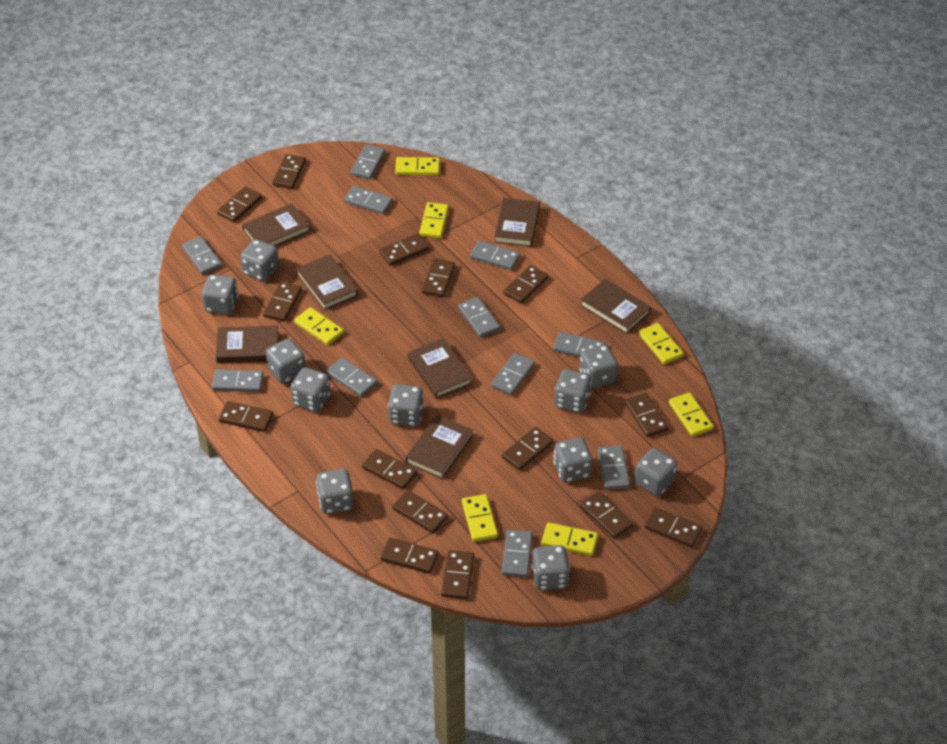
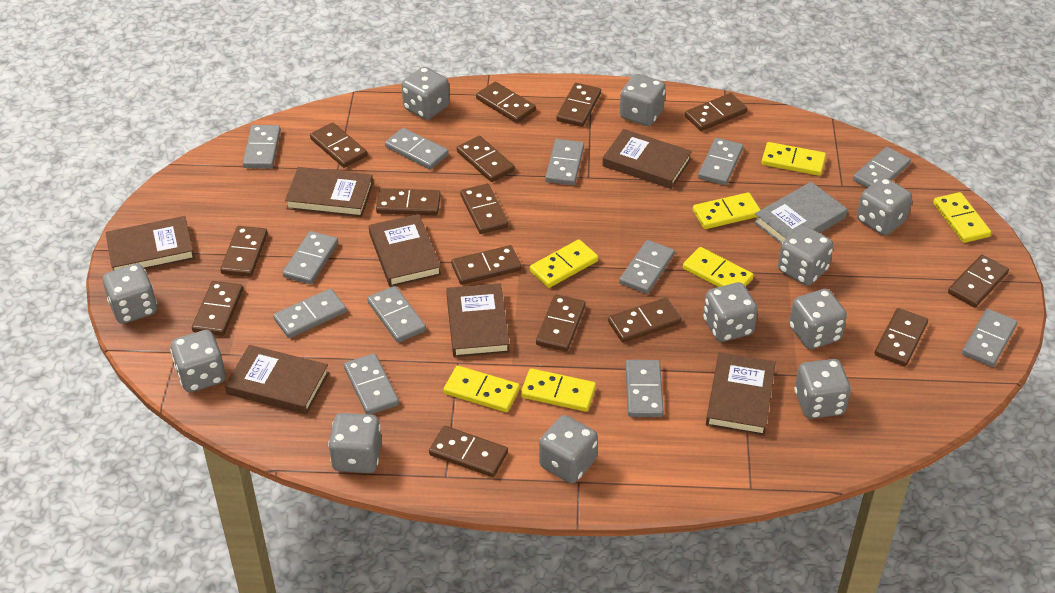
grey book: 0 -> 1
grey domino: 11 -> 12

